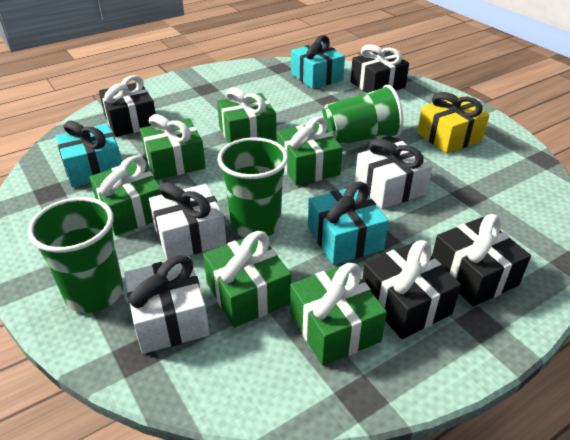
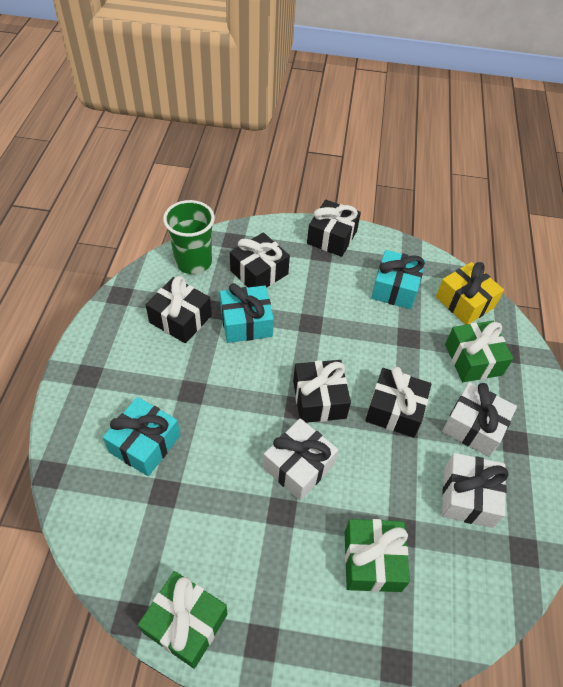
black gift: 4 -> 5
green cup: 3 -> 1
green gift: 6 -> 3

